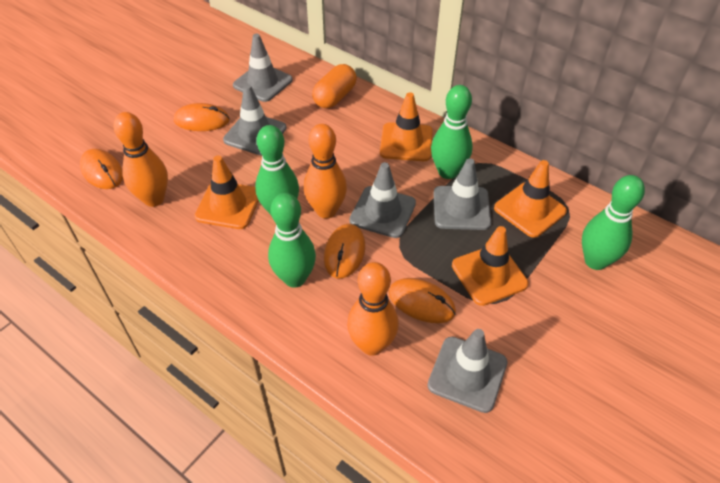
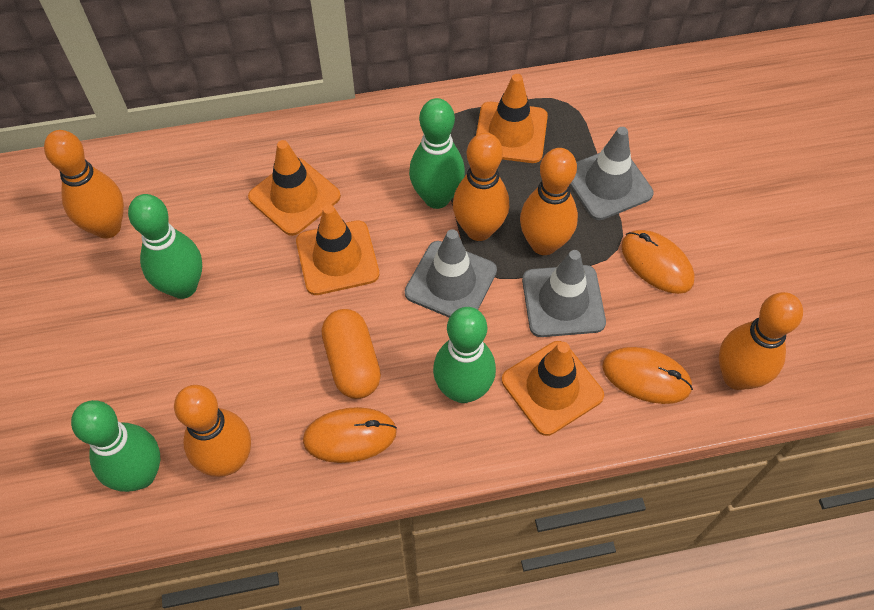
grey traffic cone: 5 -> 3
orange bowling pin: 3 -> 5
orange mouse: 4 -> 3

